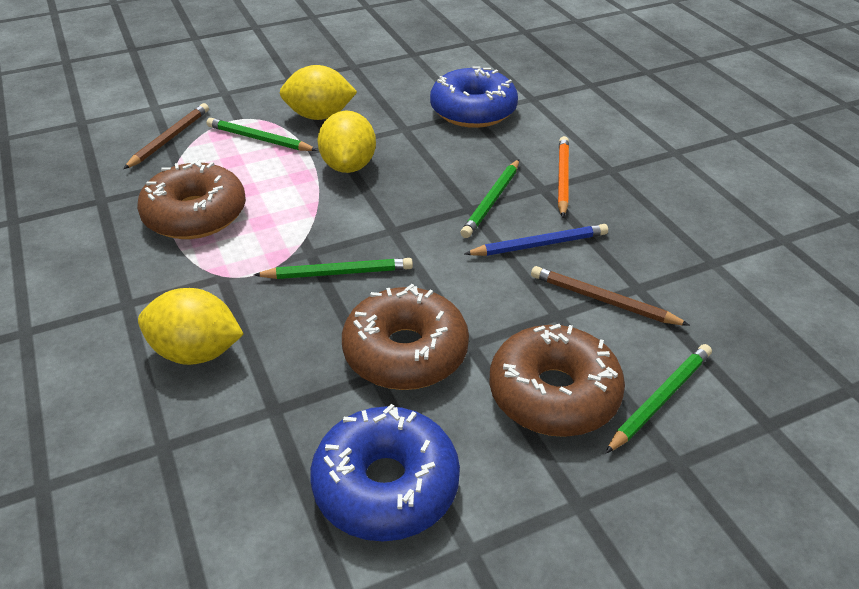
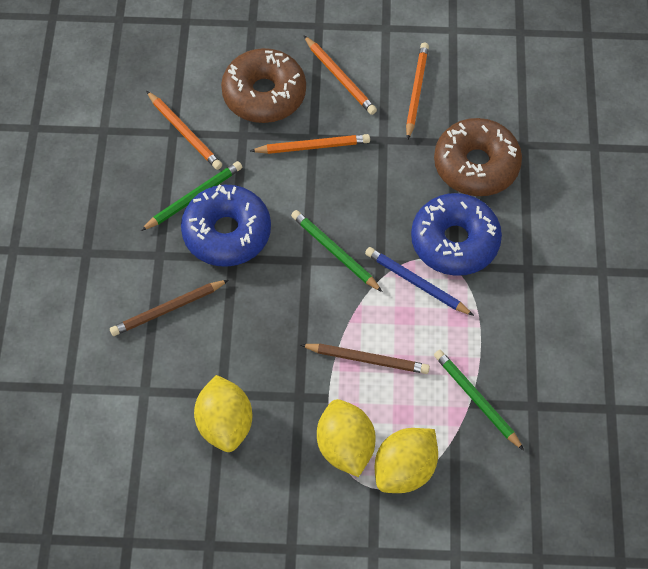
brown donut: 3 -> 2
green pencil: 4 -> 3
orange pencil: 1 -> 4

